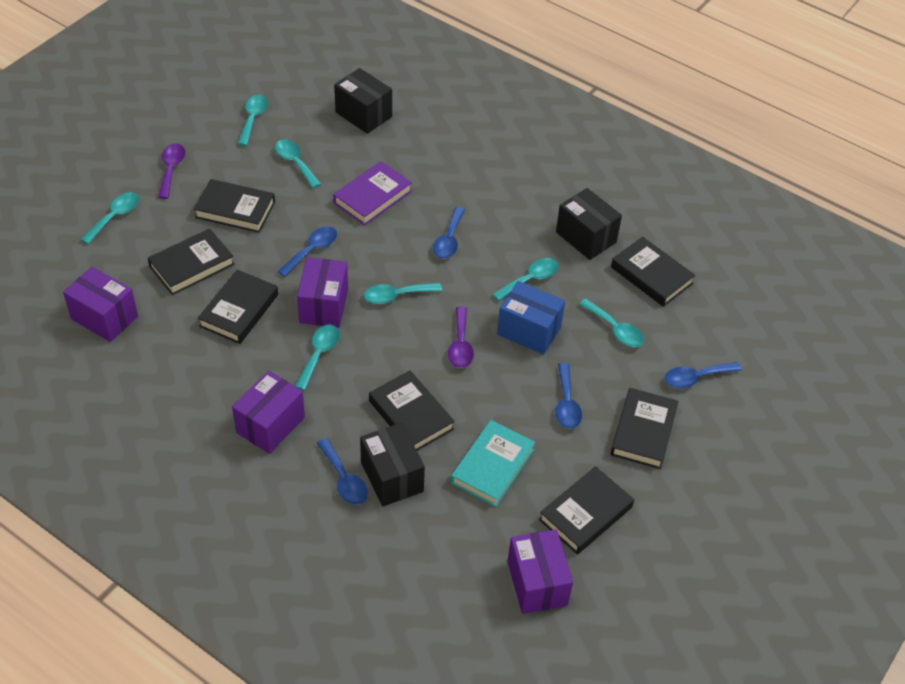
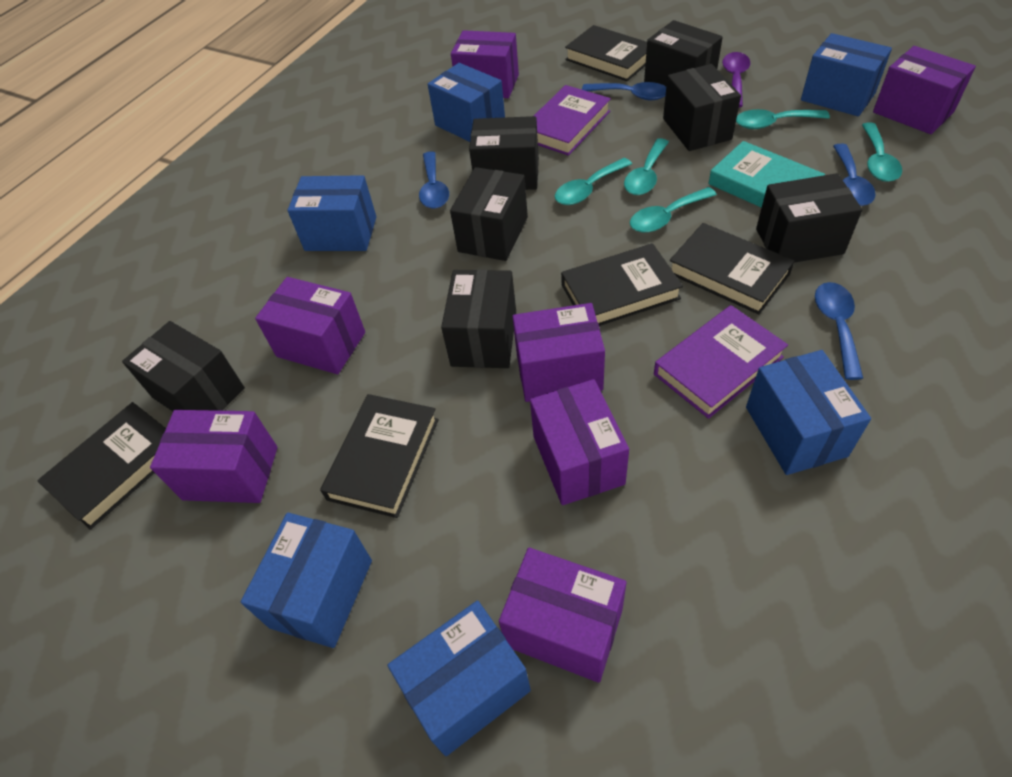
black book: 7 -> 5
black box: 3 -> 7
blue box: 1 -> 6
blue spoon: 5 -> 4
purple book: 1 -> 2
purple box: 4 -> 7
purple spoon: 2 -> 1
turquoise spoon: 7 -> 5

